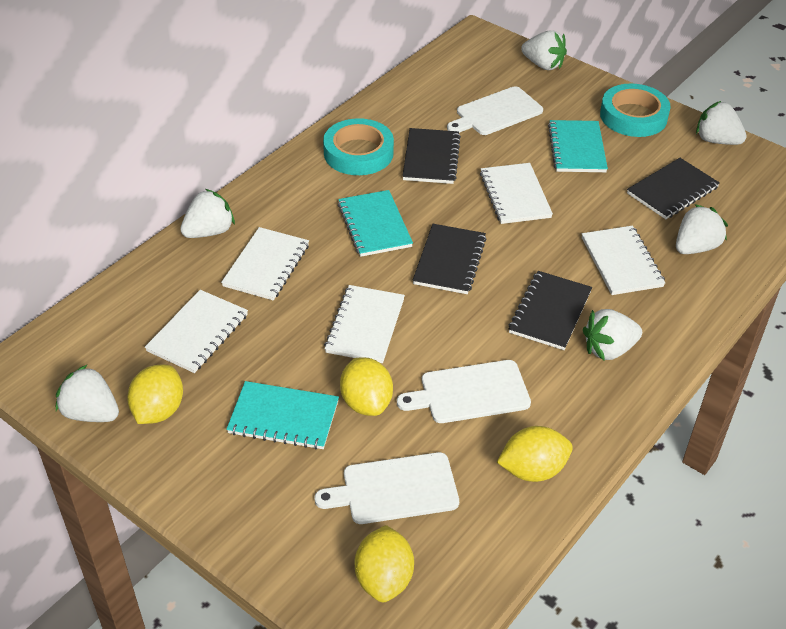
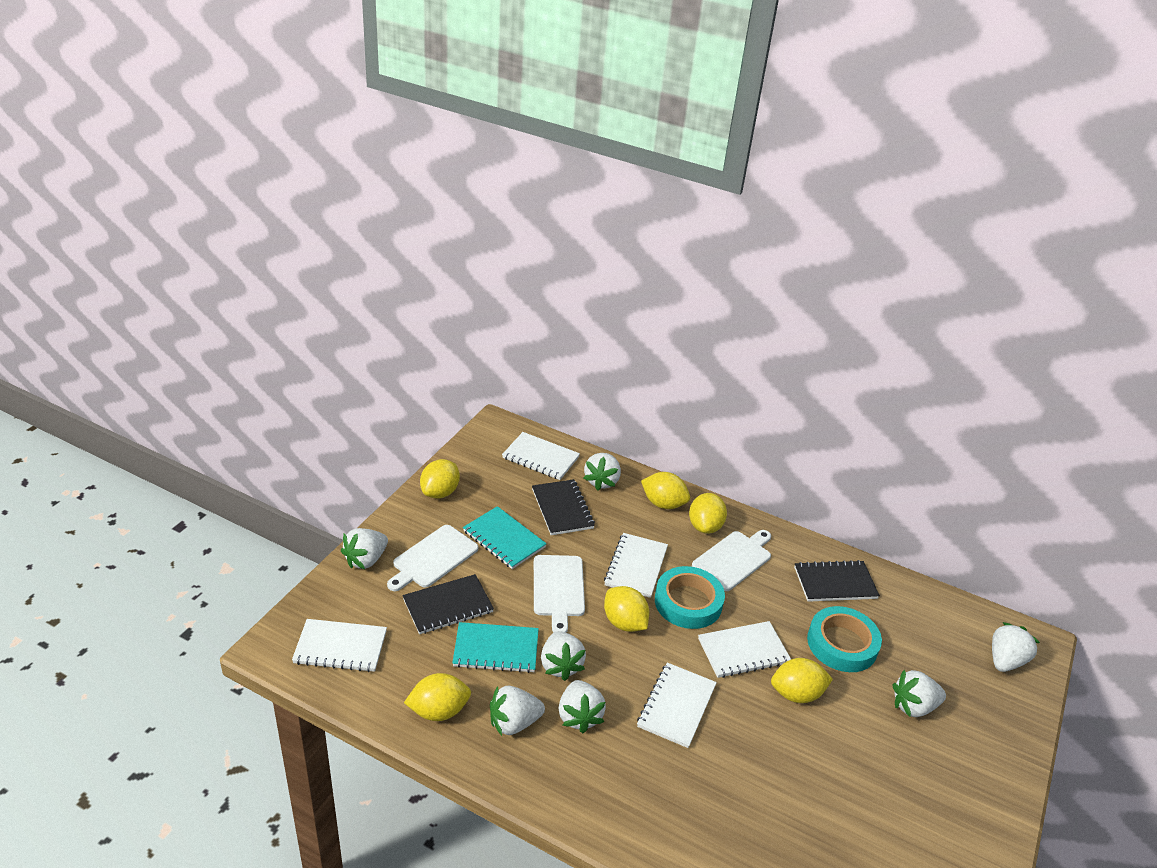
black notebook: 4 -> 3
turquoise notebook: 3 -> 2
white strawberry: 6 -> 7
yellow lemon: 4 -> 6

